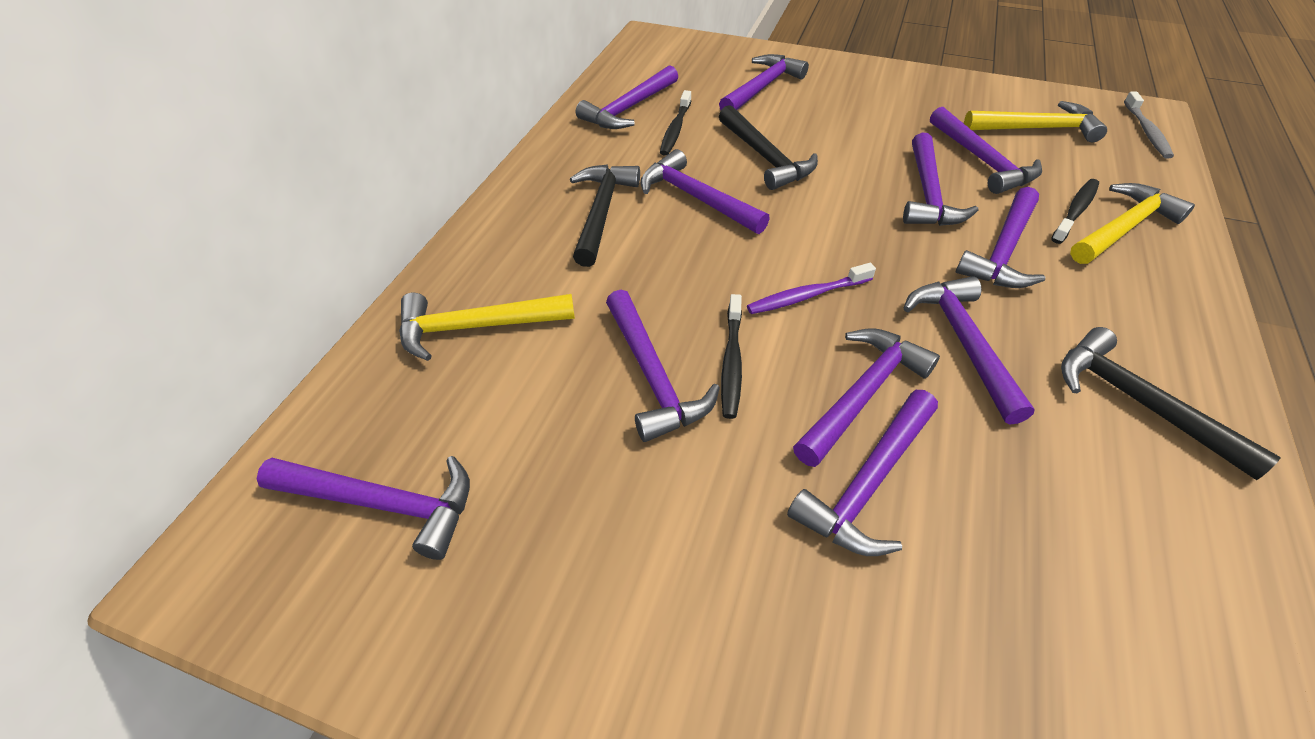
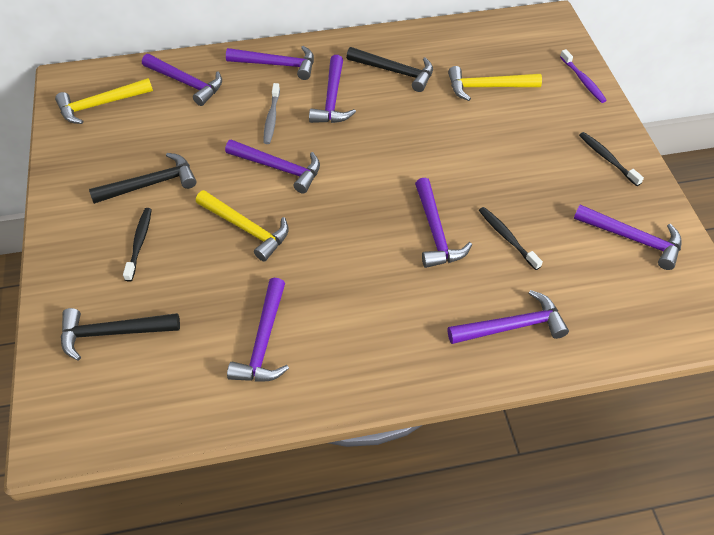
purple hammer: 11 -> 8

